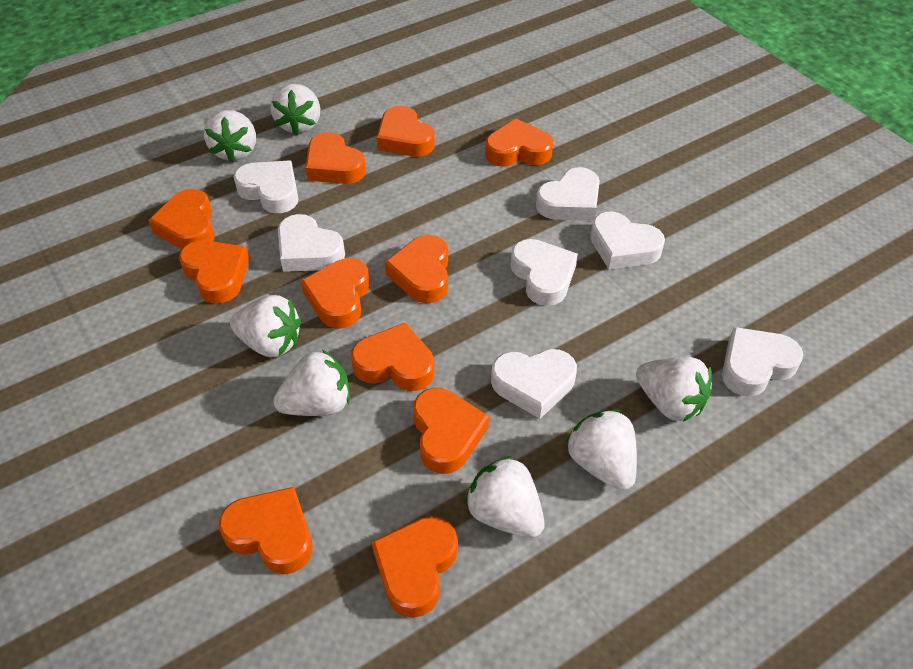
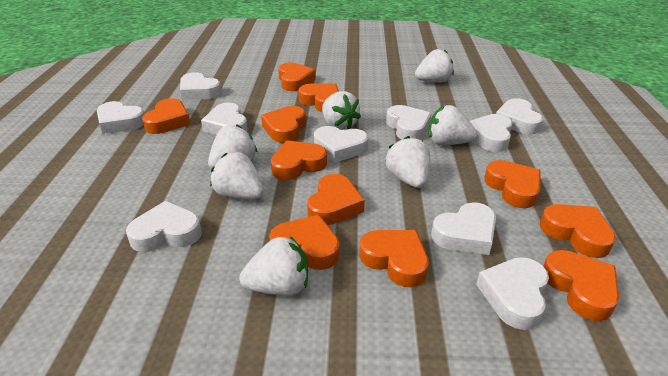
white heart: 7 -> 10

